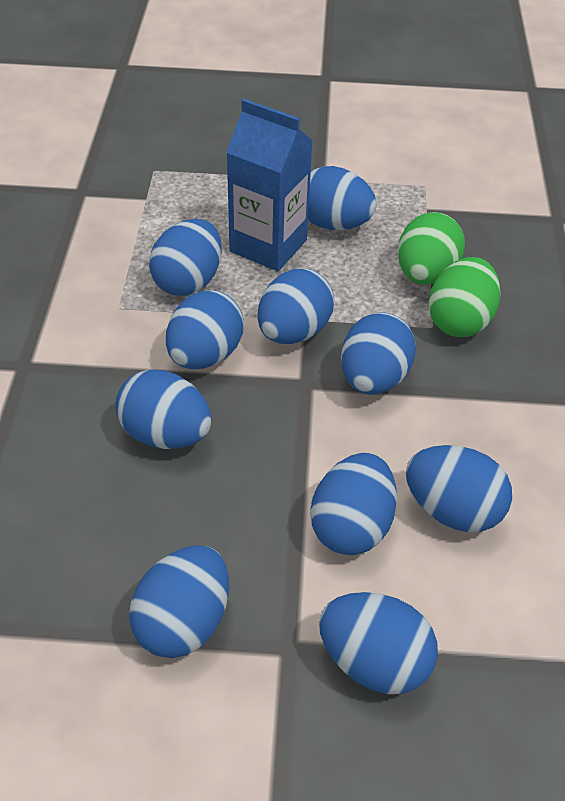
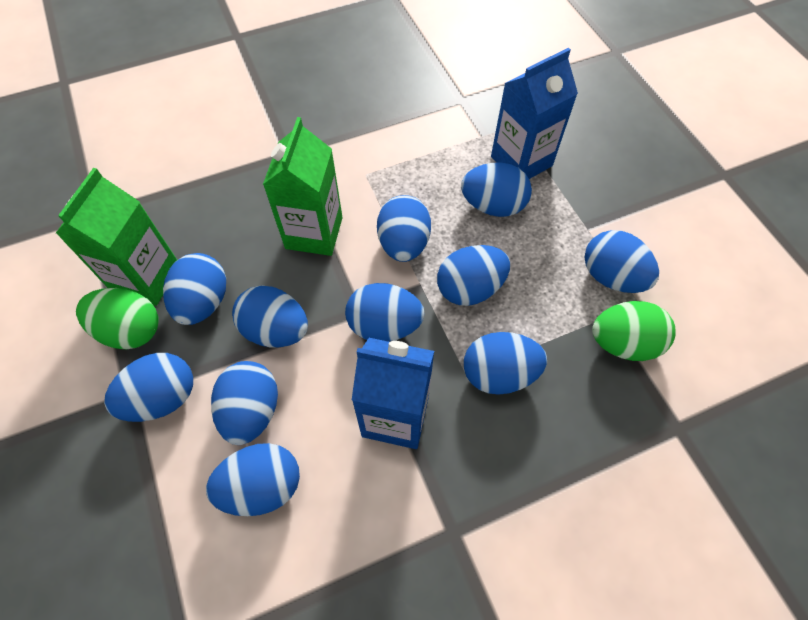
blue carton: 1 -> 2
blue egg: 10 -> 11
green carton: 0 -> 2

